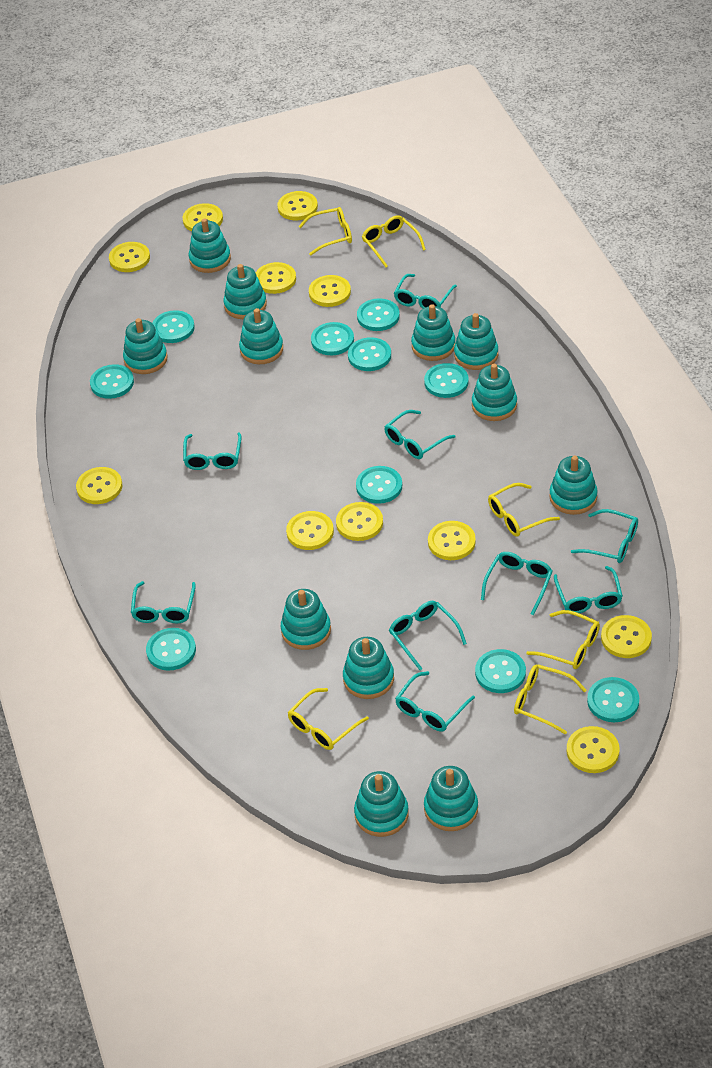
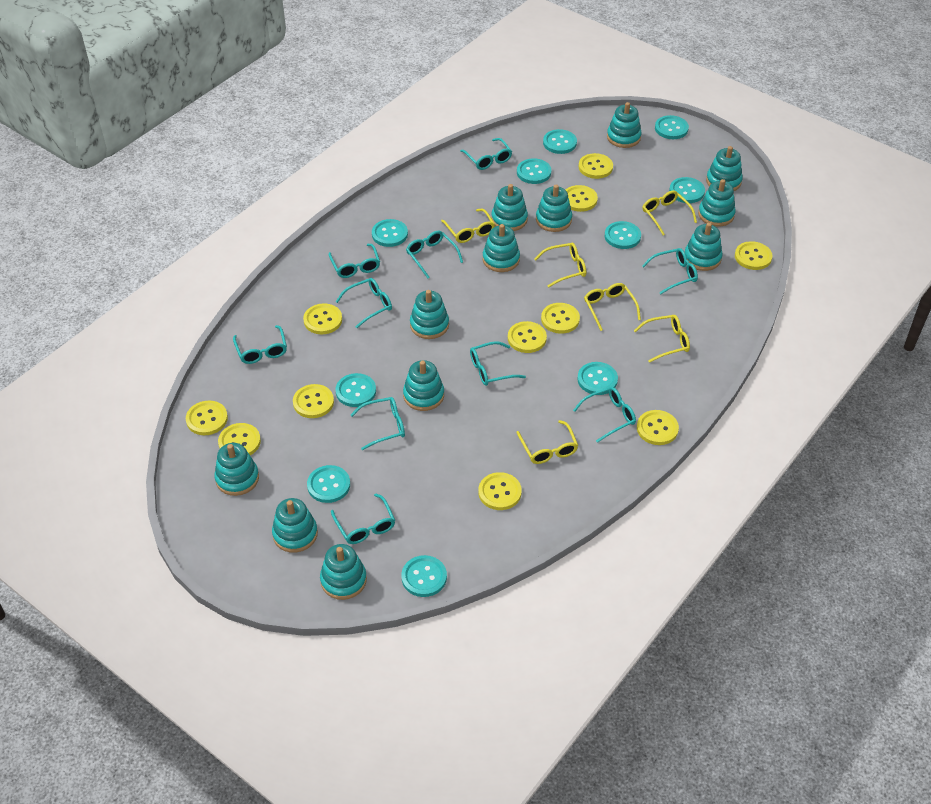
turquoise glasses: 9 -> 10

